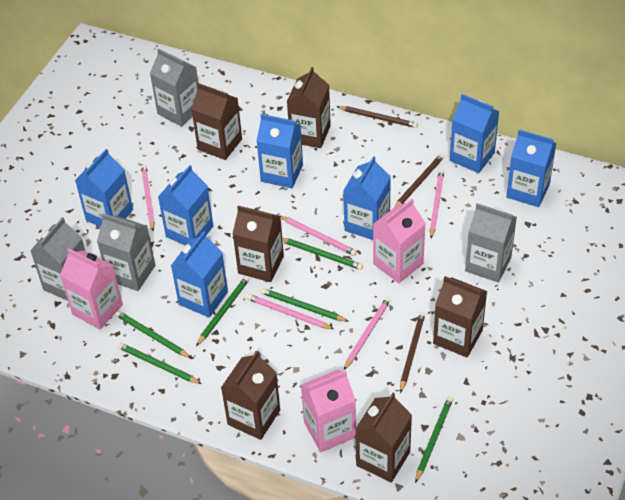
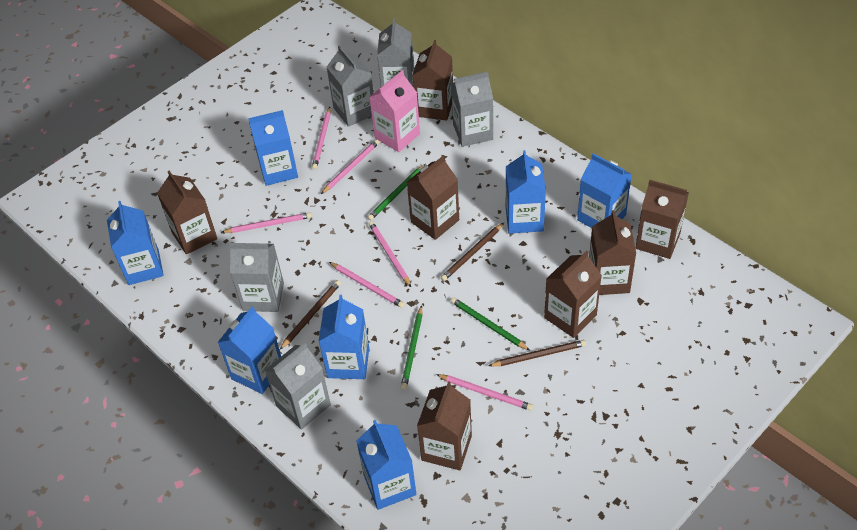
brown carton: 6 -> 7
green pencil: 6 -> 3
grey carton: 4 -> 5
pink carton: 3 -> 1
pink pencil: 5 -> 6

